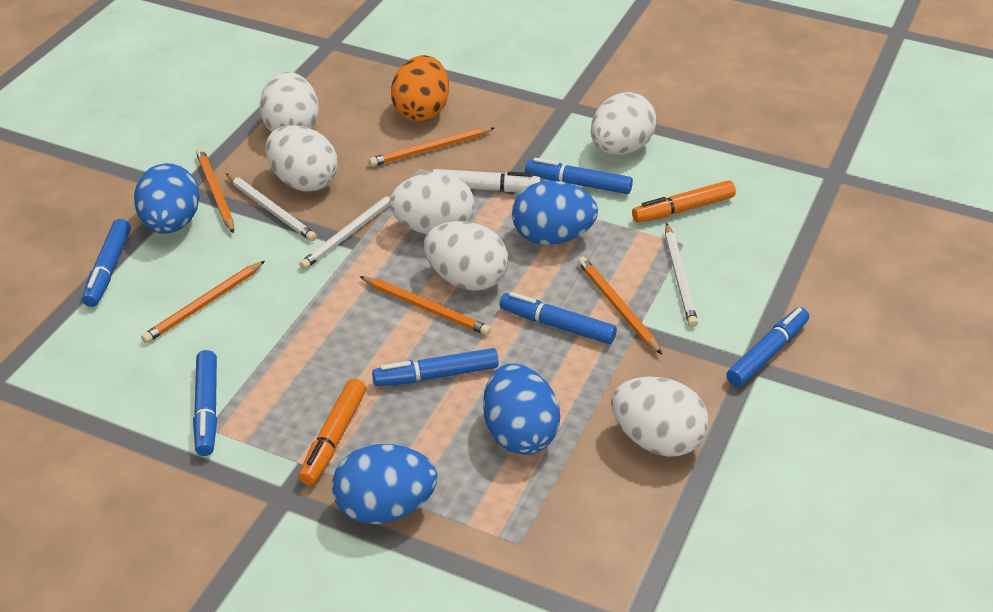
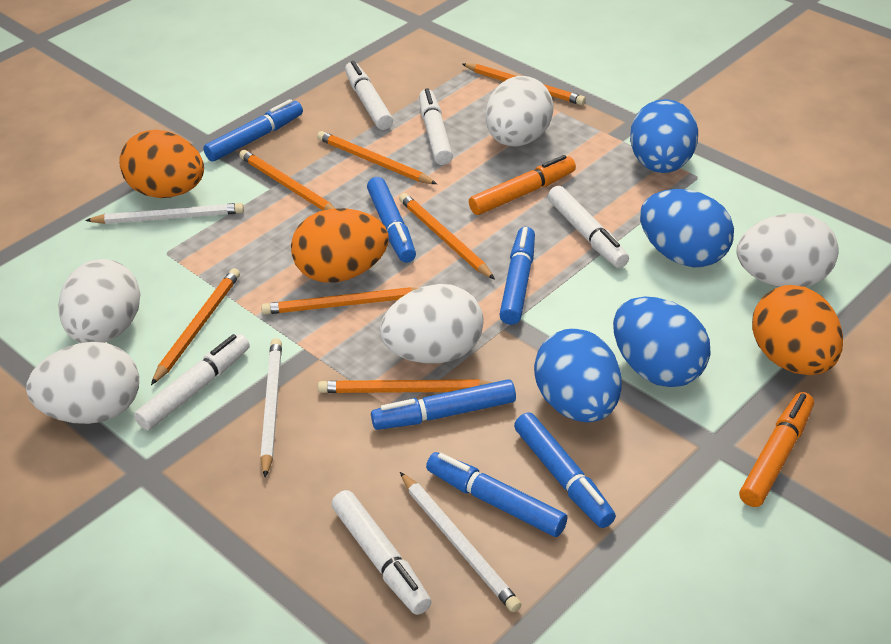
orange egg: 1 -> 3
orange pencil: 5 -> 7
white egg: 6 -> 5
white marker: 1 -> 5

